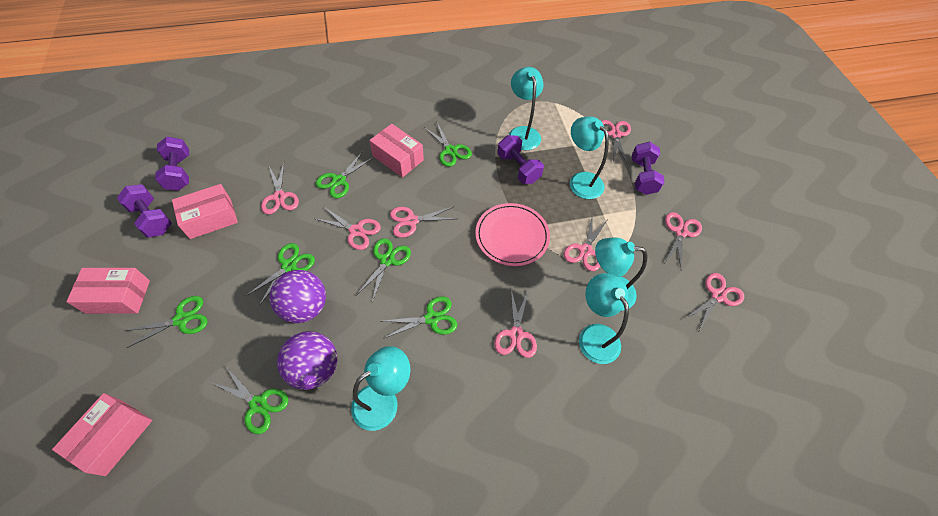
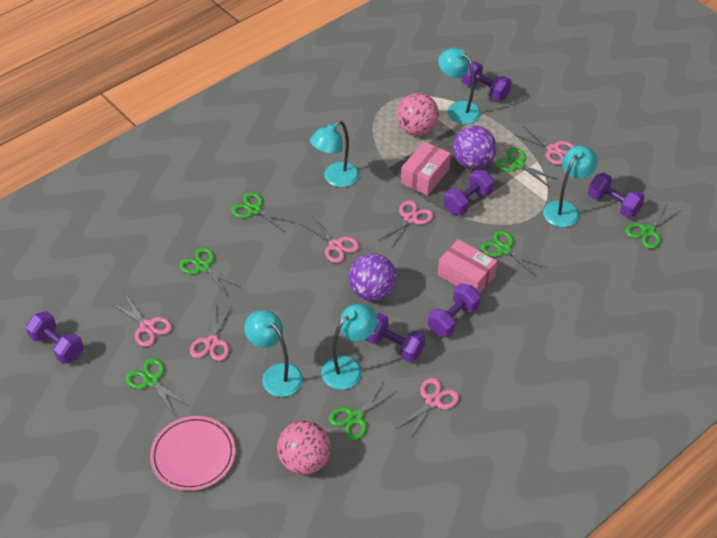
pink ball: 0 -> 2
pink box: 4 -> 2
pink scissors: 8 -> 6
purple dumbbell: 4 -> 6

